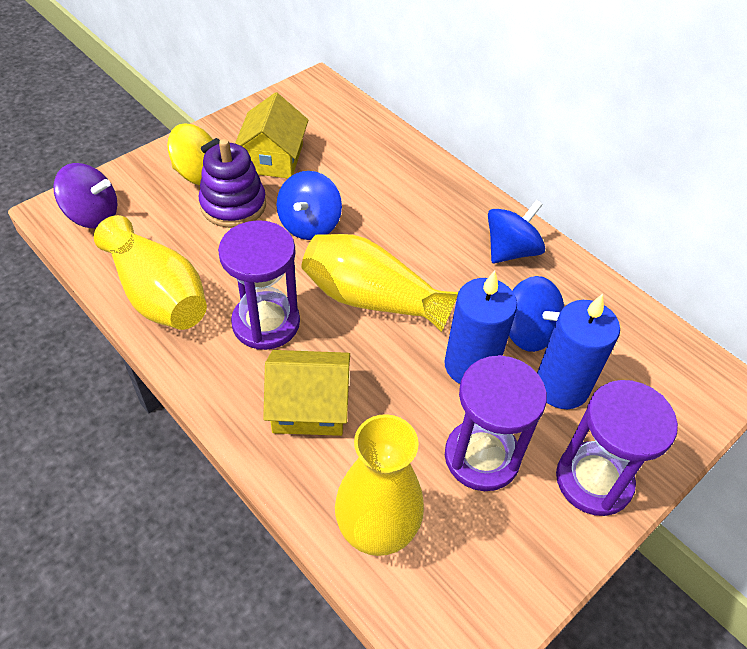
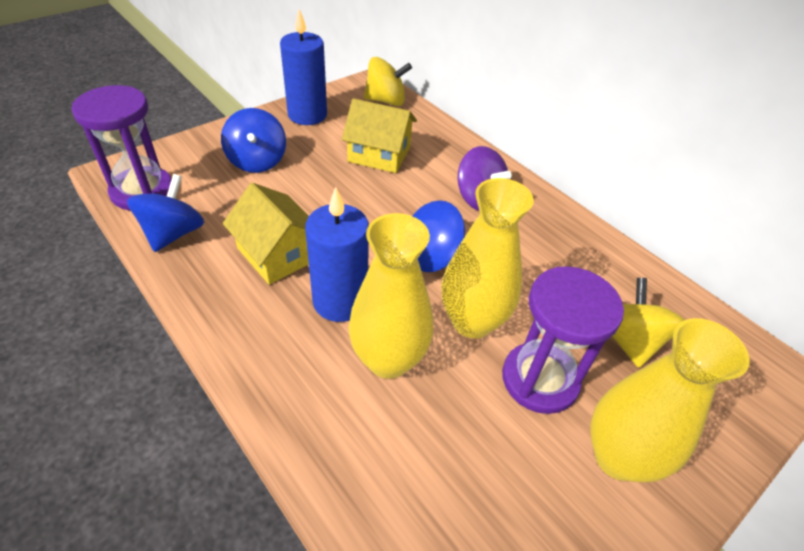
purple hourglass: 3 -> 2
purple stacking toy: 1 -> 0
yellow spinning top: 1 -> 2

